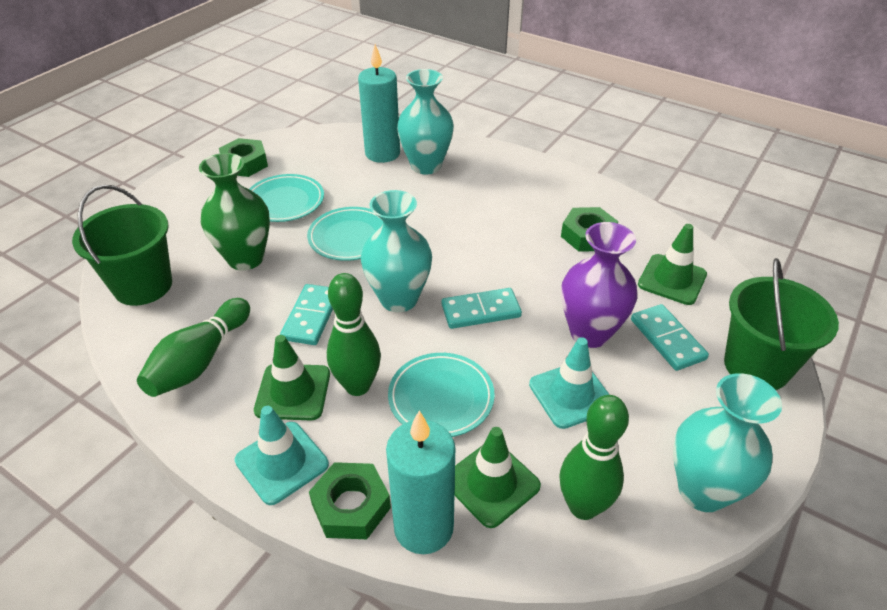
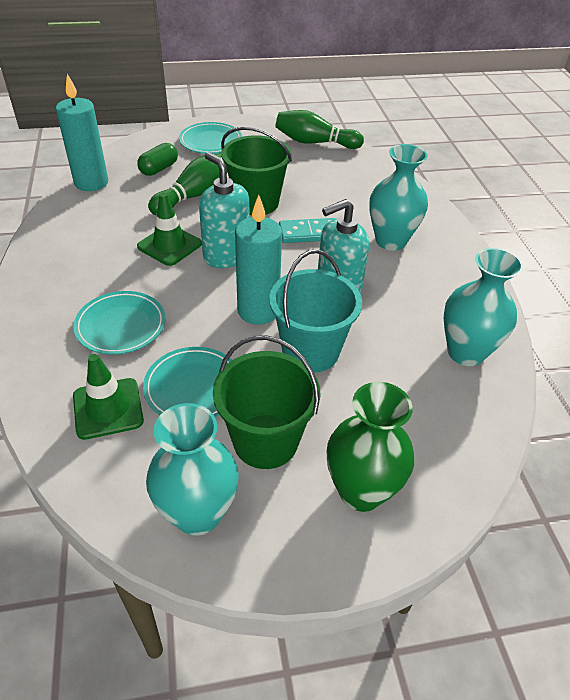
green bowling pin: 3 -> 2
green capsule: 0 -> 1
green nut: 3 -> 0
green traffic cone: 3 -> 2
purple vase: 1 -> 0
turquoise bucket: 0 -> 1
turquoise domino: 3 -> 1
turquoise soap dispenser: 0 -> 2
turquoise traffic cone: 2 -> 0

